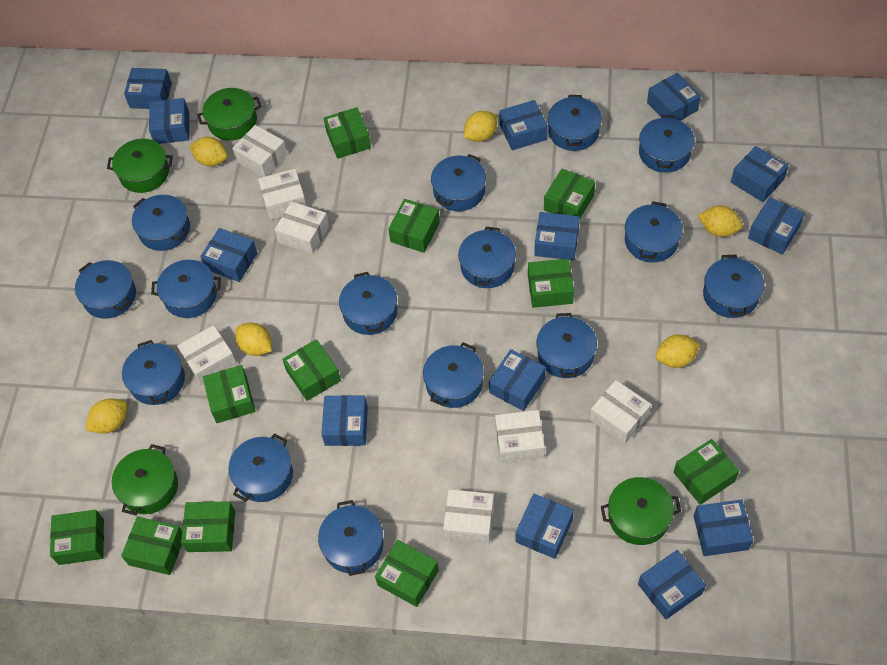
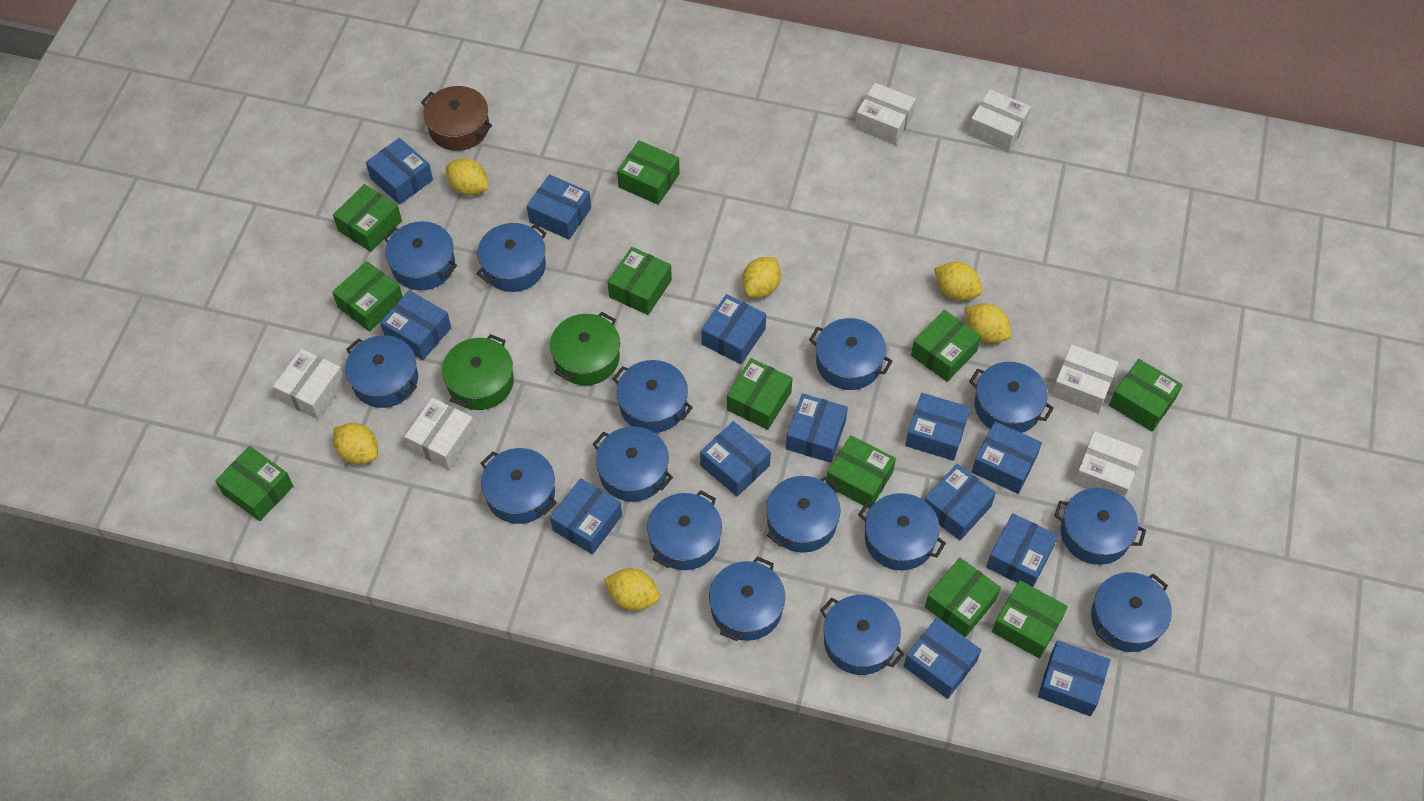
brown pot: 0 -> 1
green pot: 4 -> 2
white box: 7 -> 6

